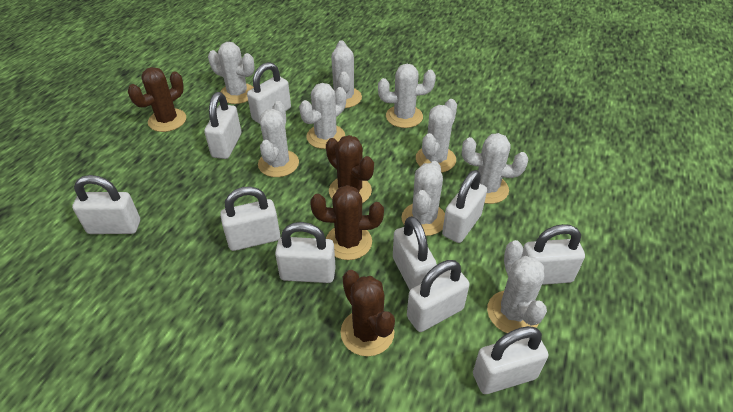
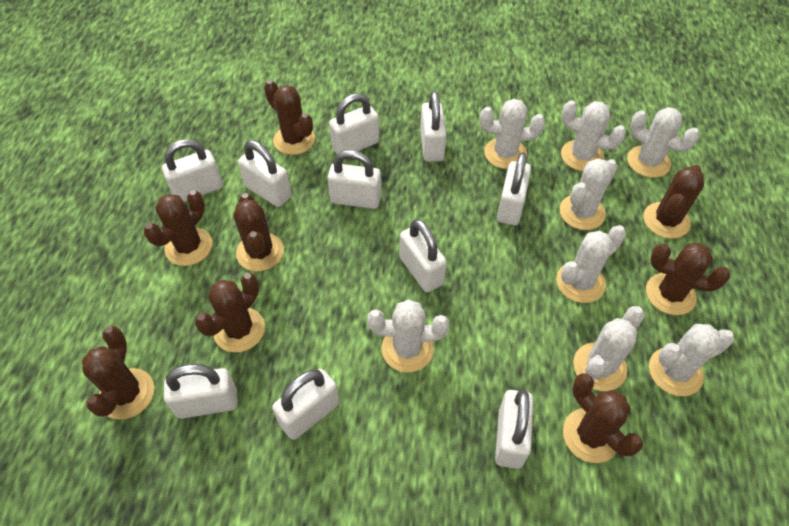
brown cactus: 4 -> 8
white cactus: 9 -> 8

